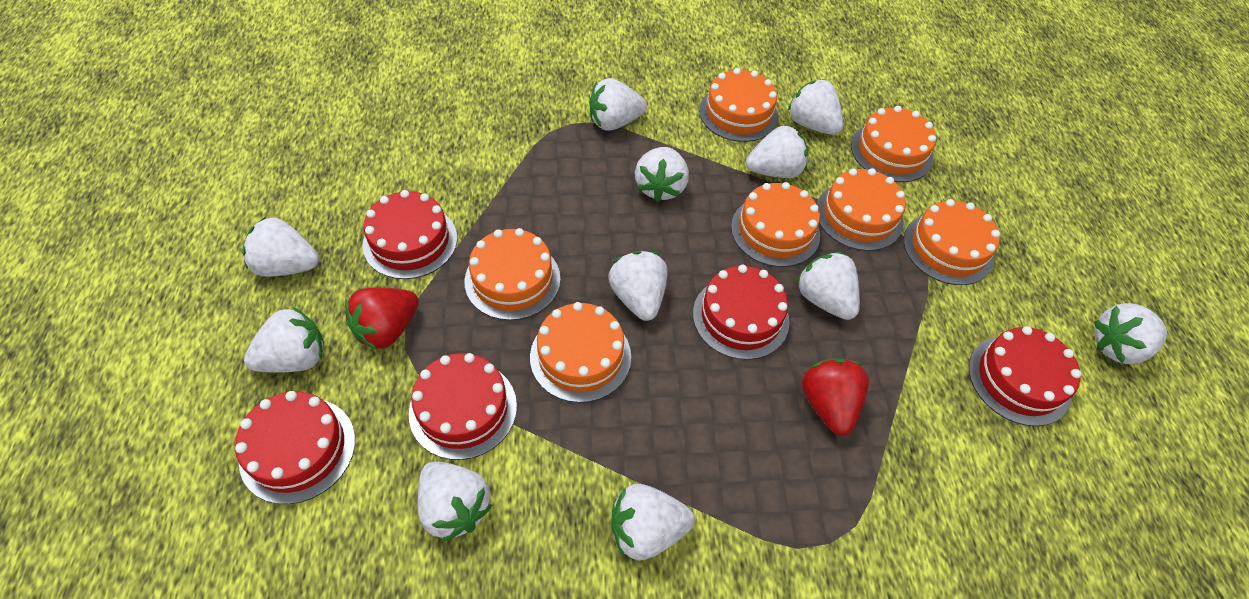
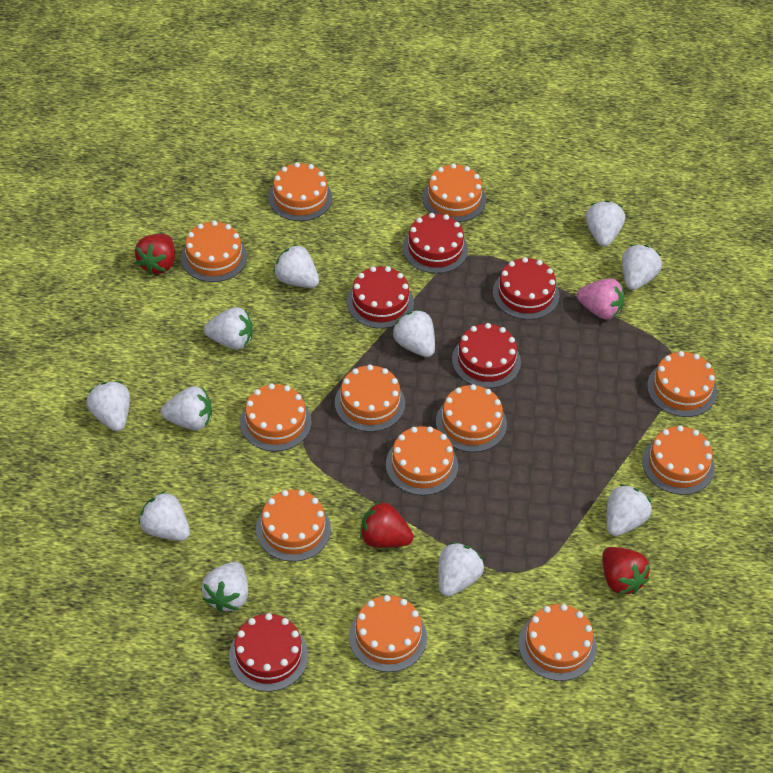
orange cake: 7 -> 12
pink strawberry: 0 -> 1
red strawberry: 2 -> 3

